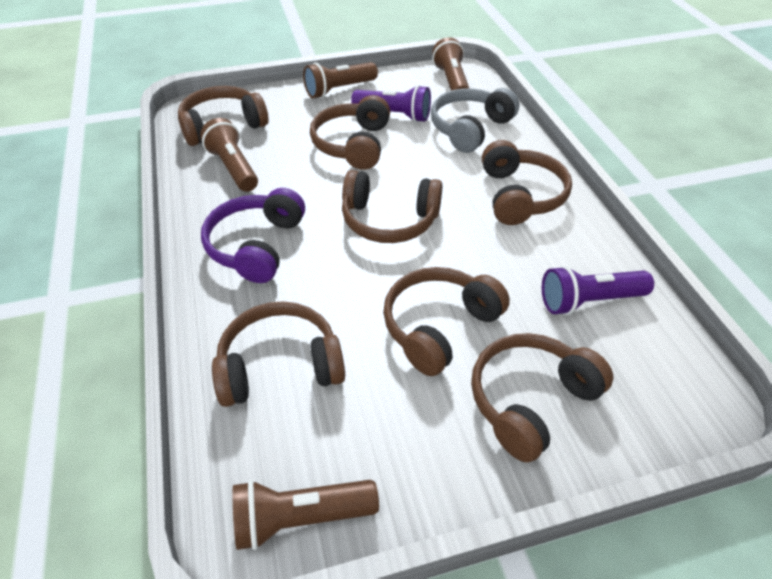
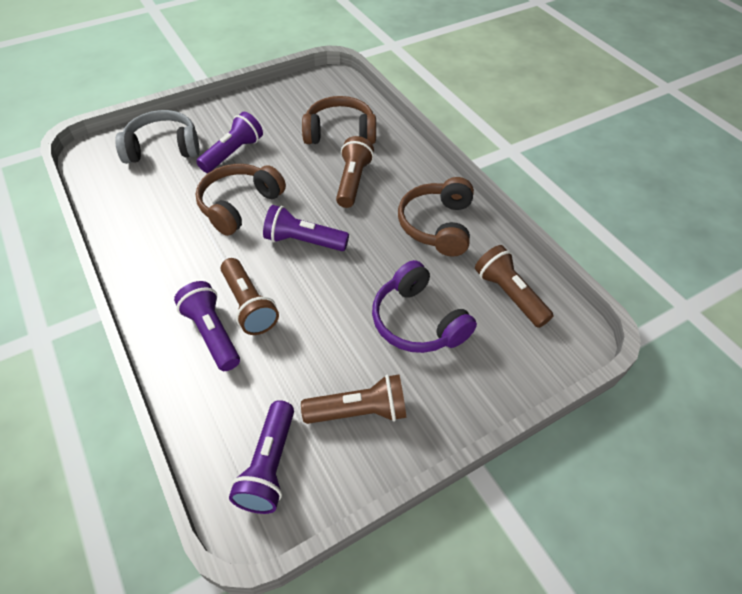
brown headphones: 7 -> 3
purple flashlight: 2 -> 4

